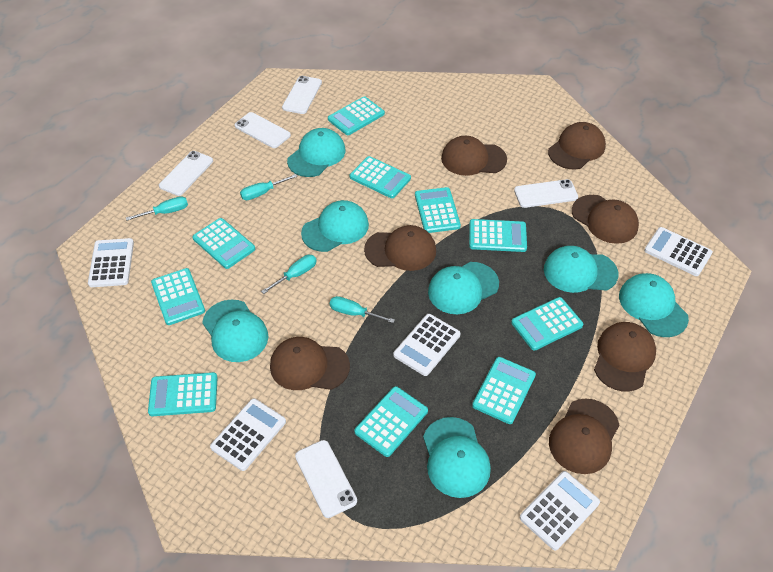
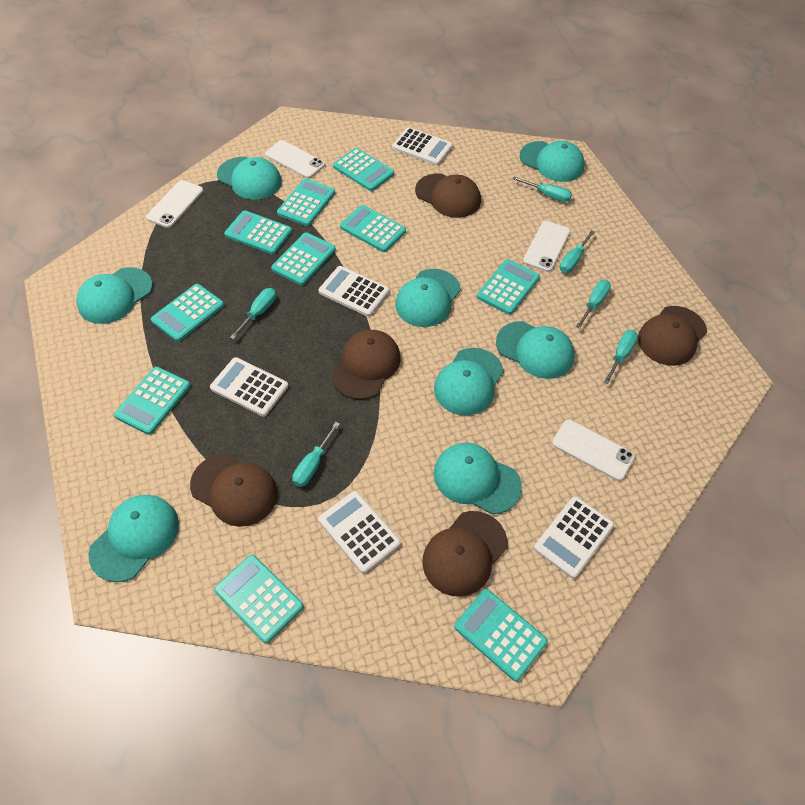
brown cap: 7 -> 5
turquoise cap: 7 -> 8
turquoise screwdriver: 4 -> 6
white phone: 5 -> 4

